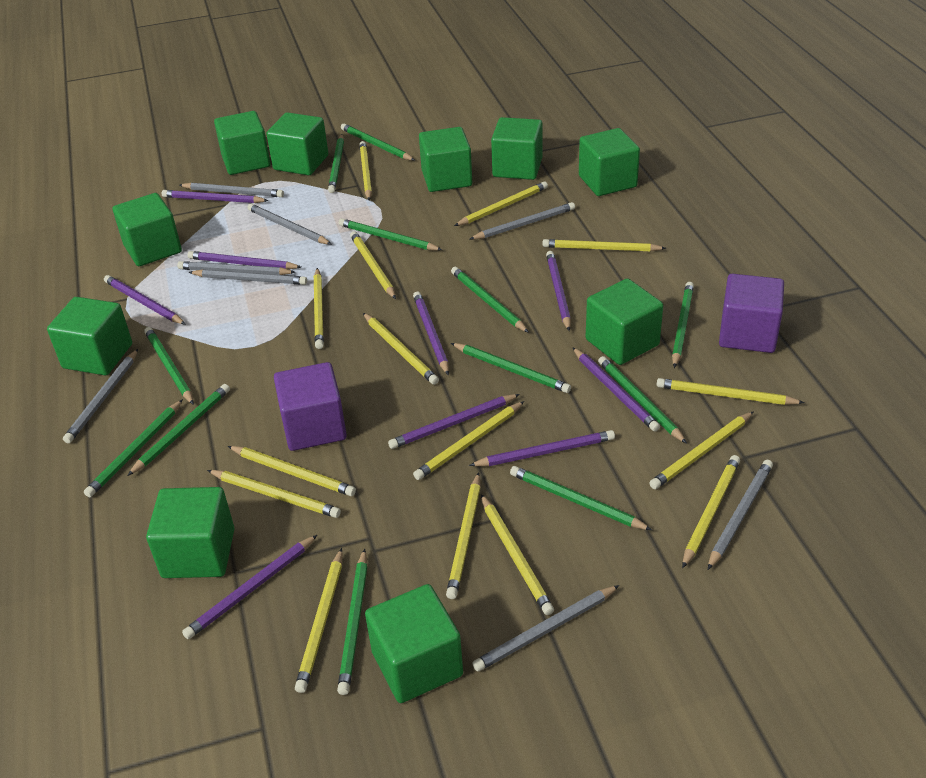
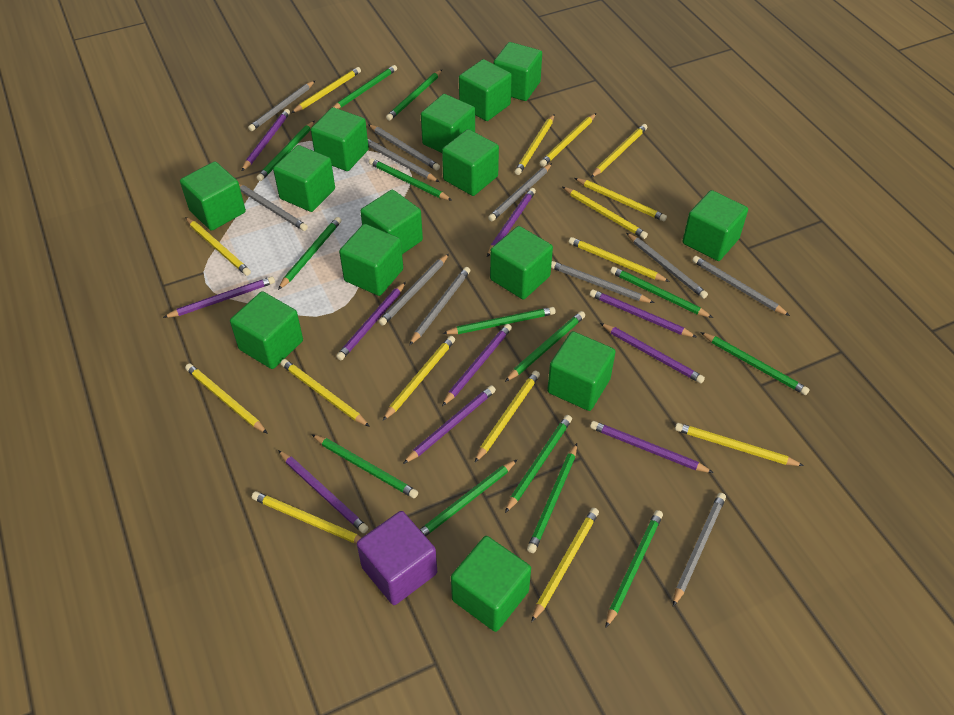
green cube: 10 -> 14
green pencil: 12 -> 14
grey pencil: 8 -> 11
purple cube: 2 -> 1
purple pencil: 9 -> 10

